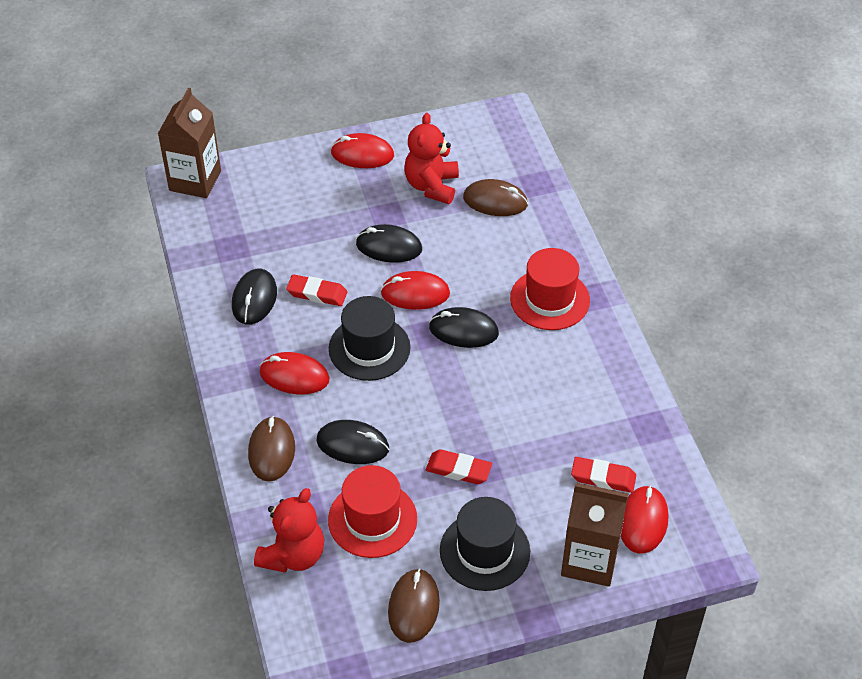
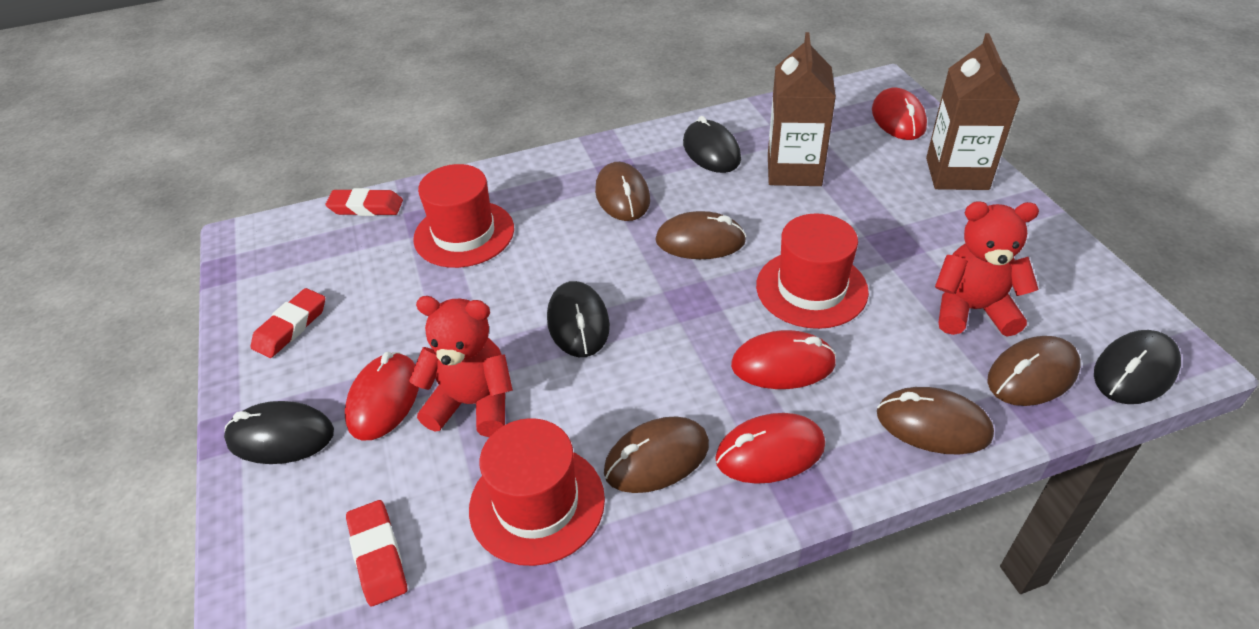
black hat: 2 -> 0
brown mouse: 3 -> 5
red hat: 2 -> 3

